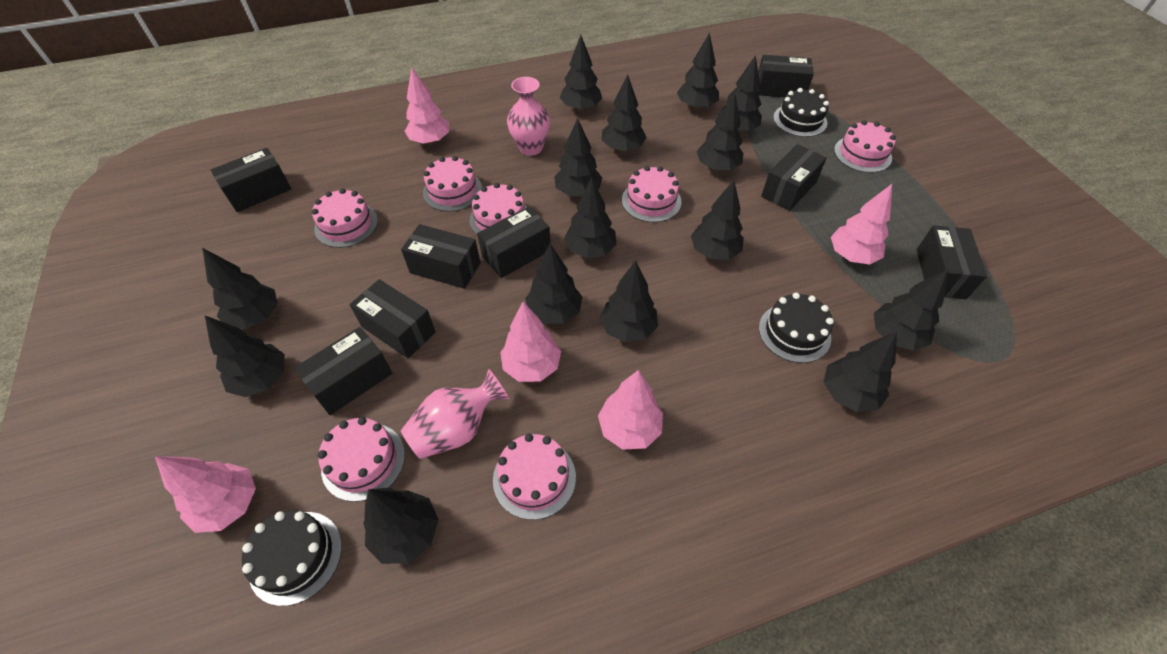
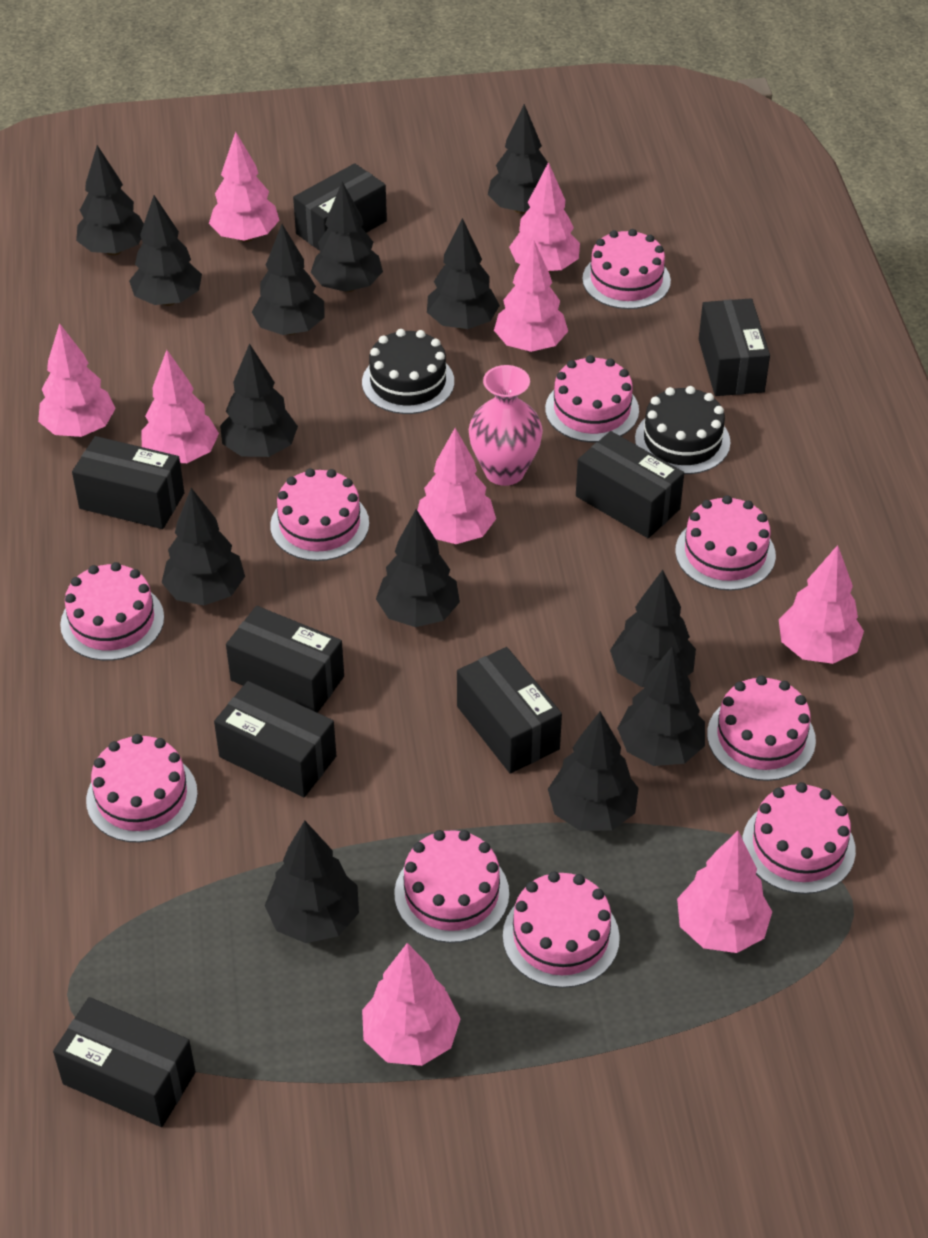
black cake: 3 -> 2
black tree: 15 -> 13
pink cake: 7 -> 10
pink tree: 5 -> 9
pink vase: 2 -> 1

